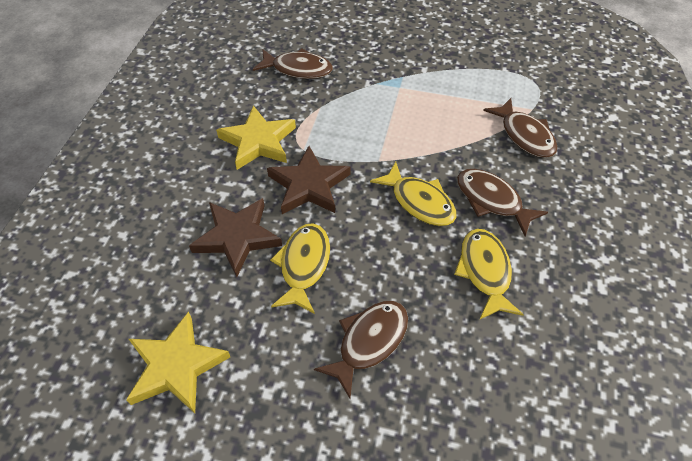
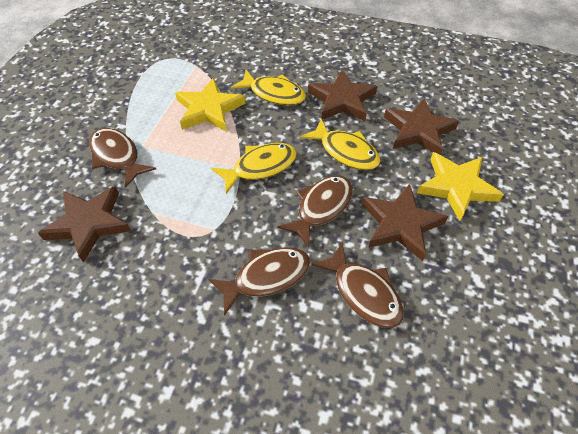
brown star: 2 -> 4

